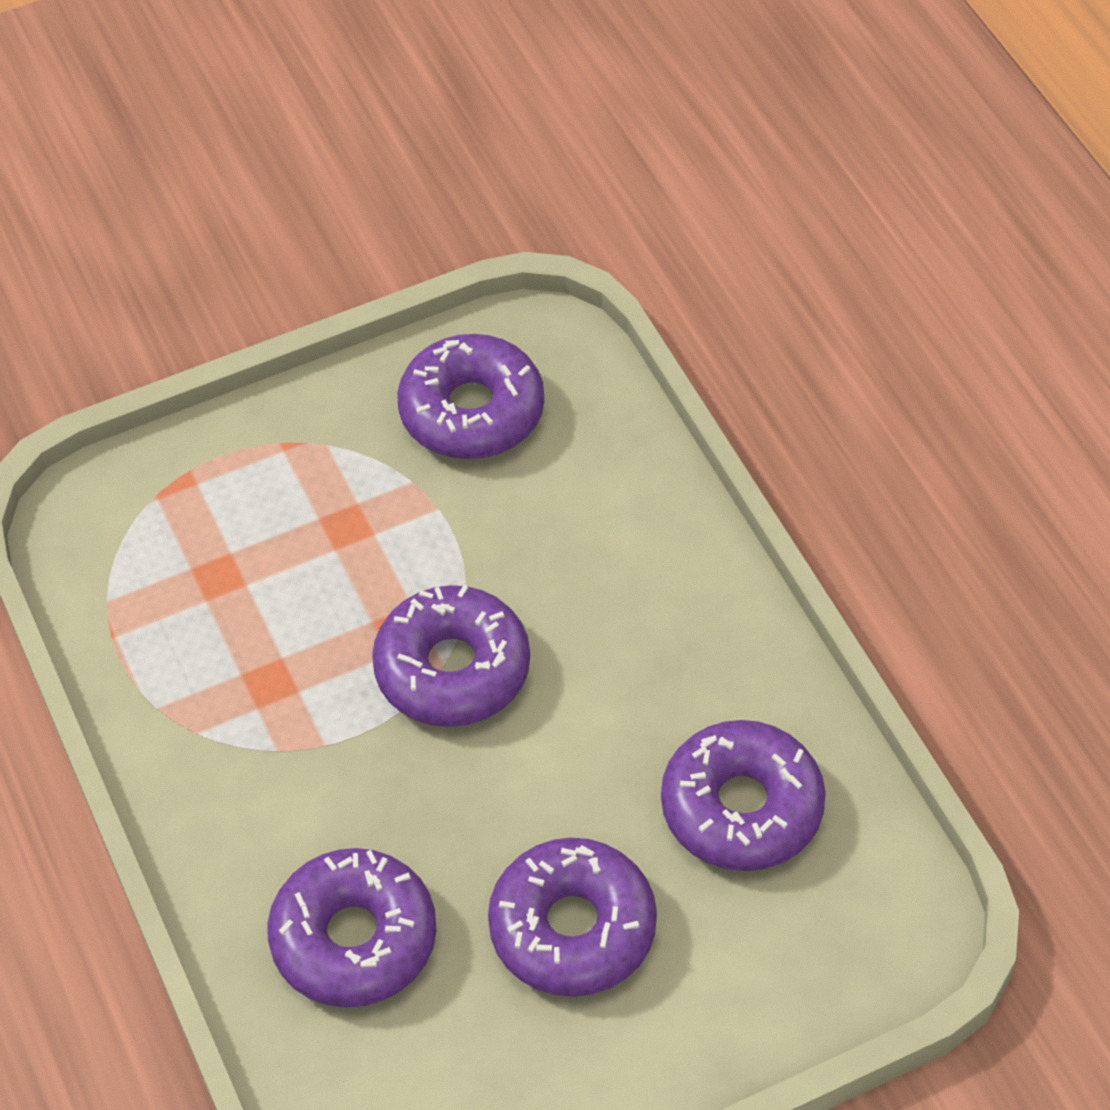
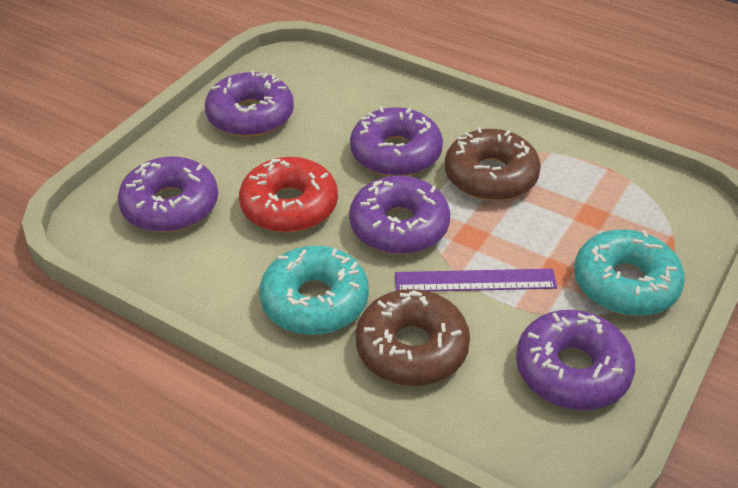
brown donut: 0 -> 2
purple ruler: 0 -> 1
red donut: 0 -> 1
turquoise donut: 0 -> 2

